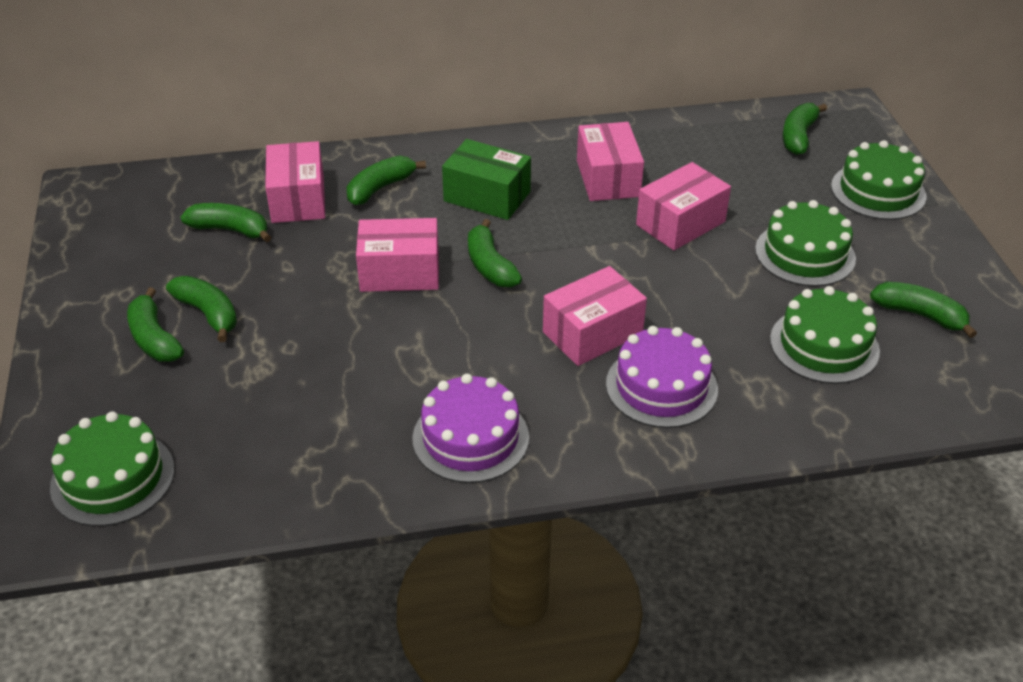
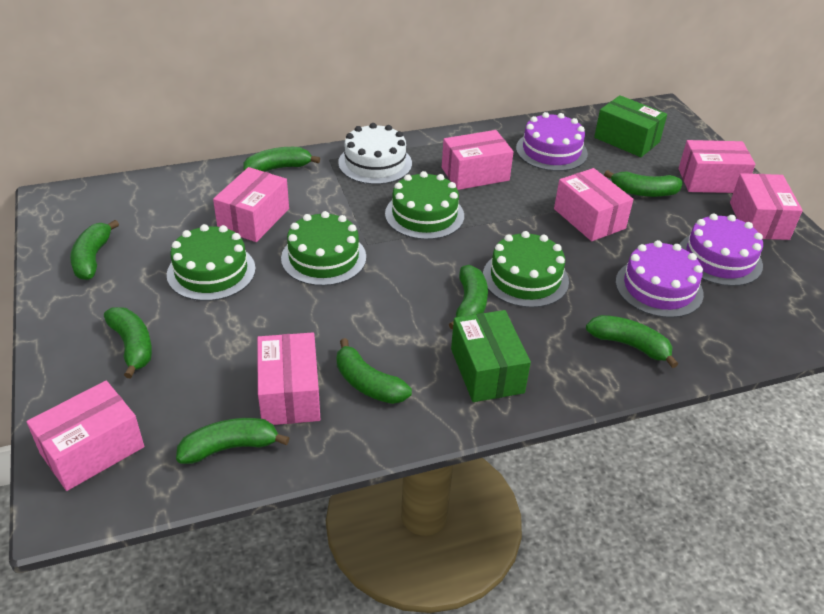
green banana: 7 -> 8
green box: 1 -> 2
pink box: 5 -> 7
purple cake: 2 -> 3
white cake: 0 -> 1

